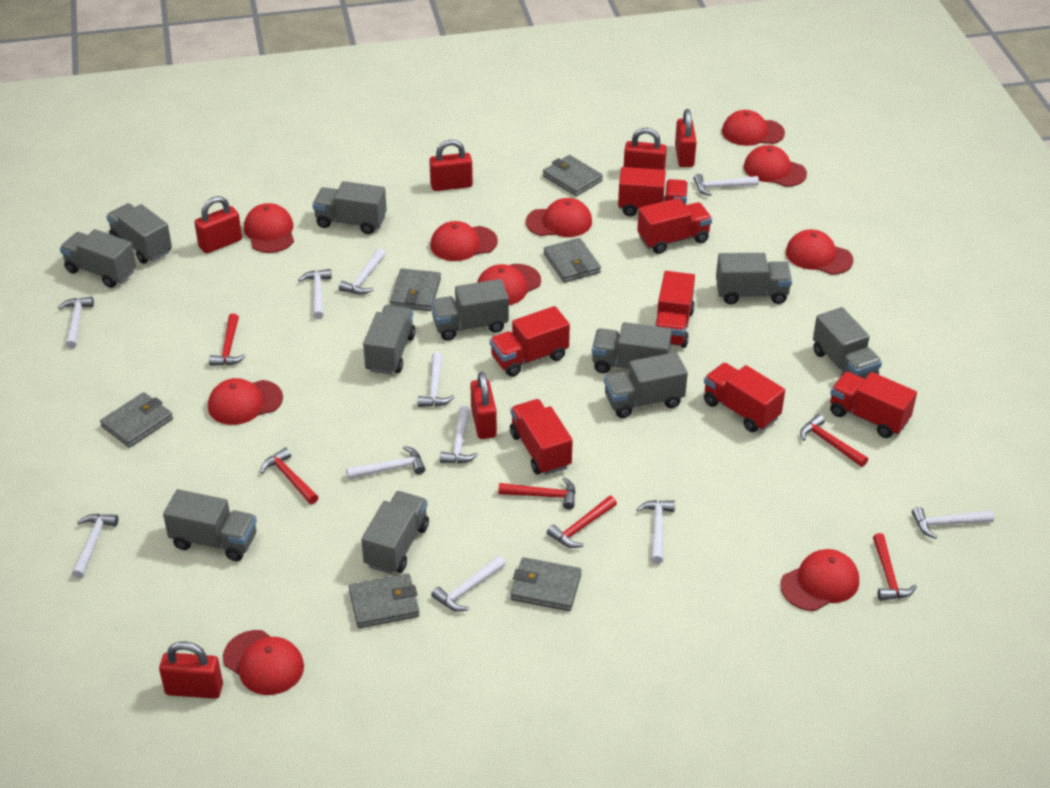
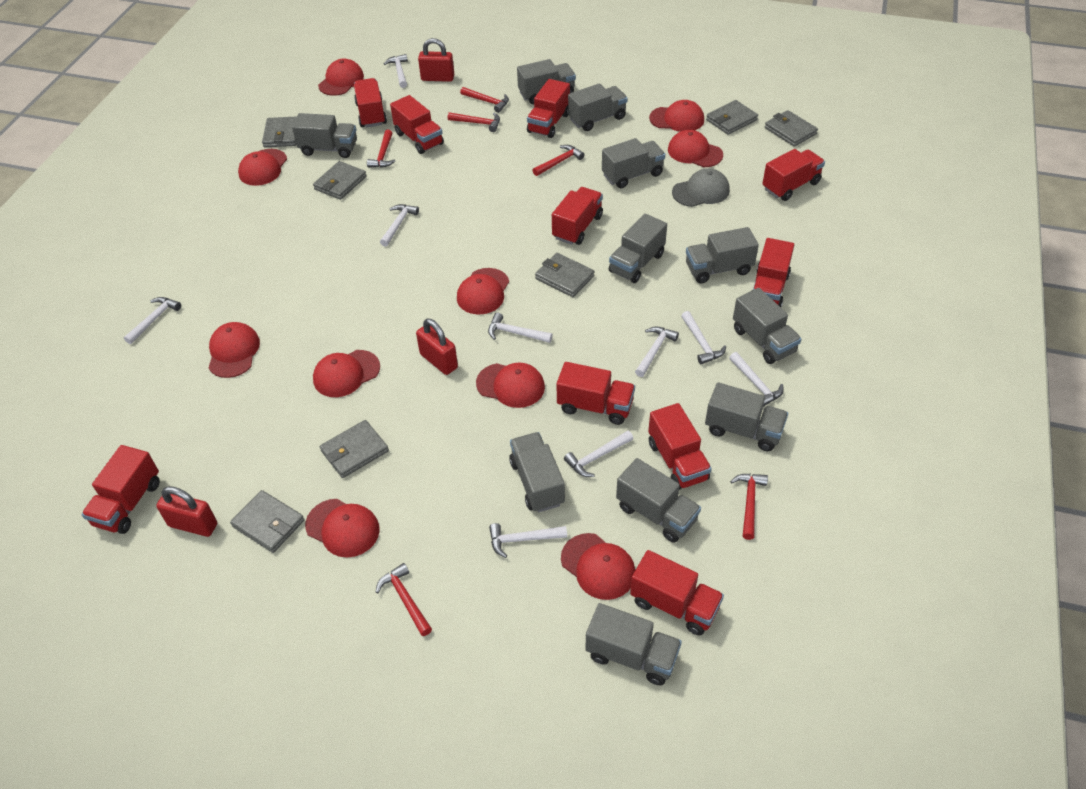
grey cap: 0 -> 1
grey wallet: 6 -> 7
red padlock: 6 -> 3
red truck: 7 -> 10
white hammer: 11 -> 9

